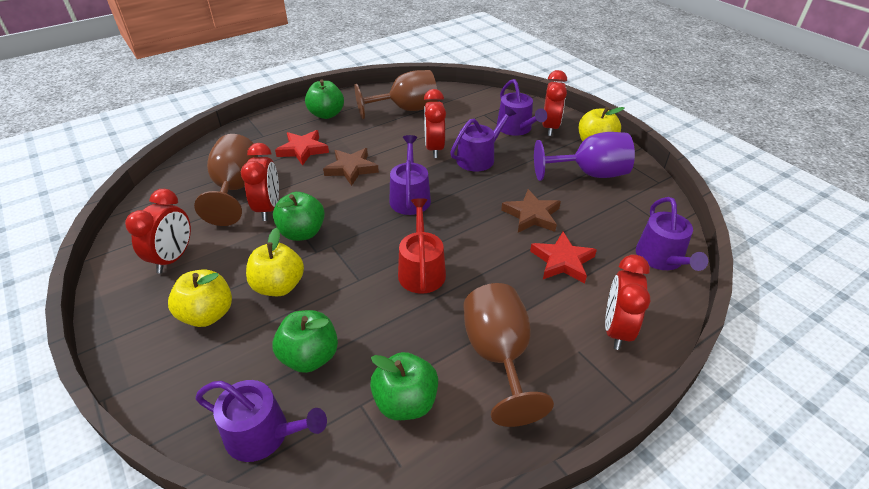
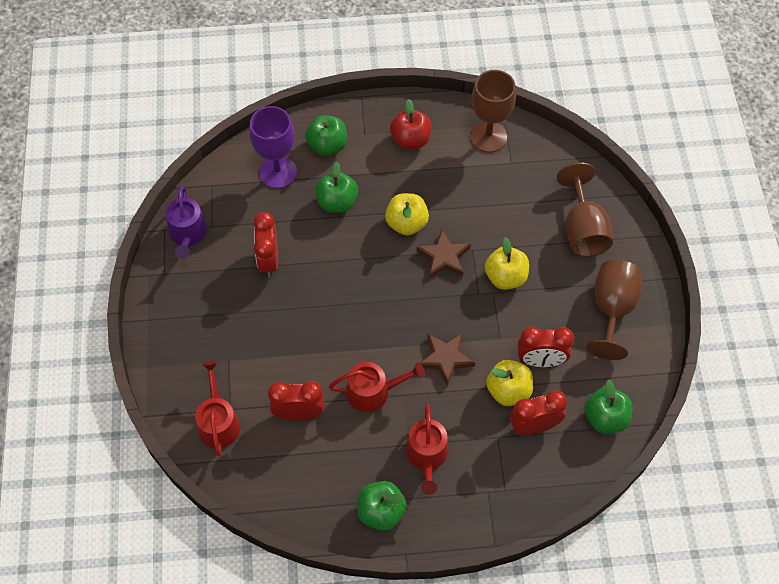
purple watering can: 5 -> 1
red apple: 0 -> 1
red clock: 5 -> 4
red star: 2 -> 0
red watering can: 1 -> 3

